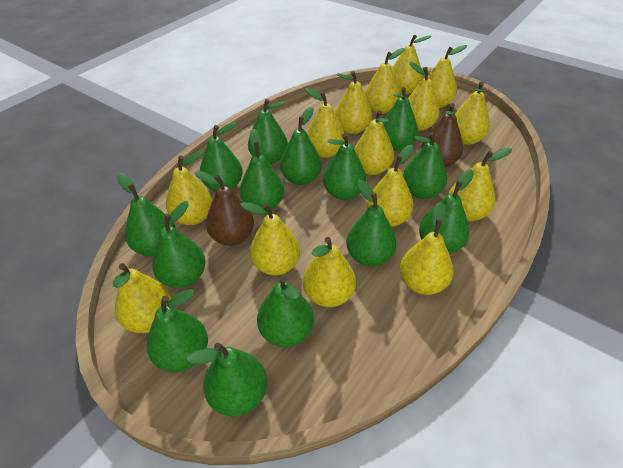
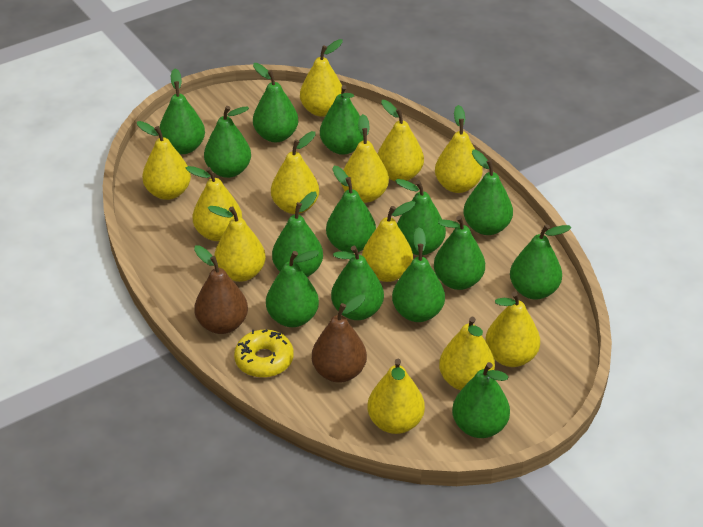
yellow donut: 0 -> 1
yellow pear: 15 -> 12

